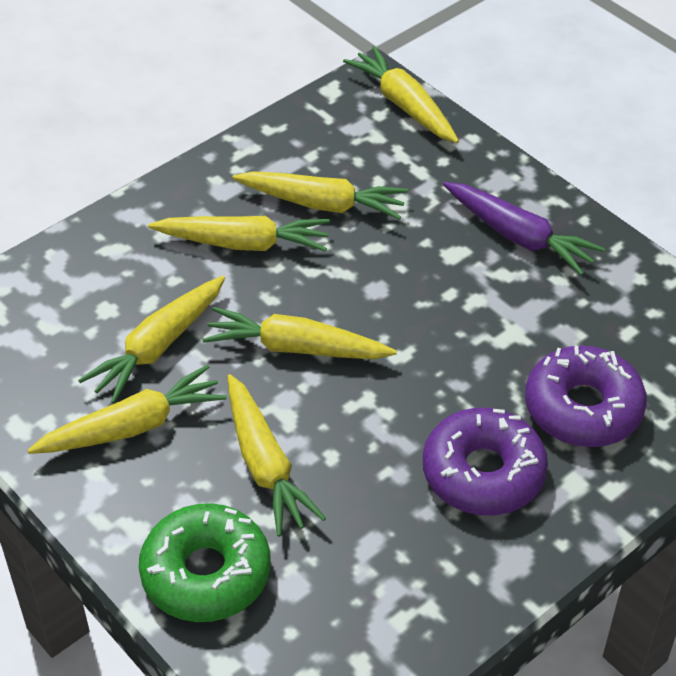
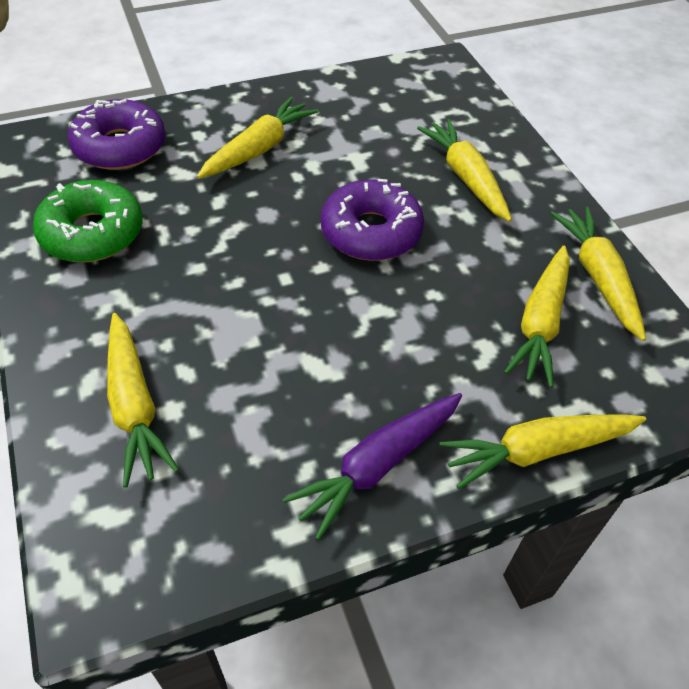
yellow carrot: 7 -> 6

